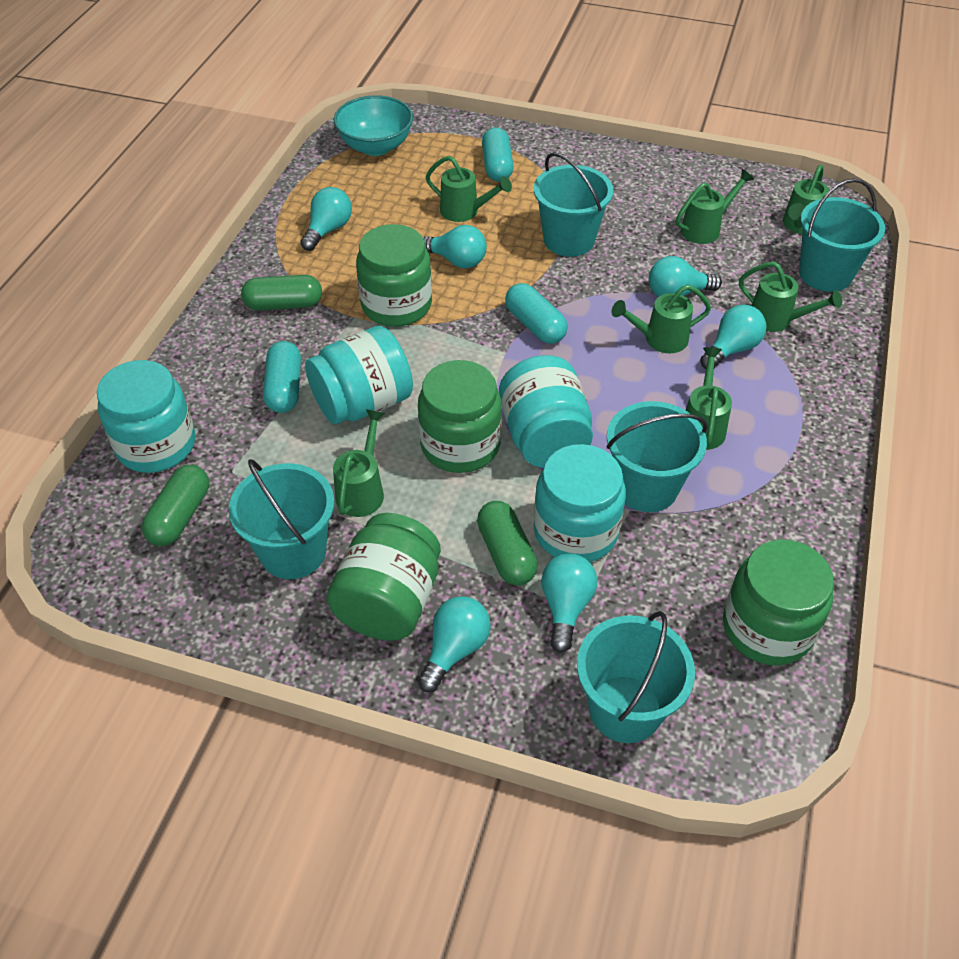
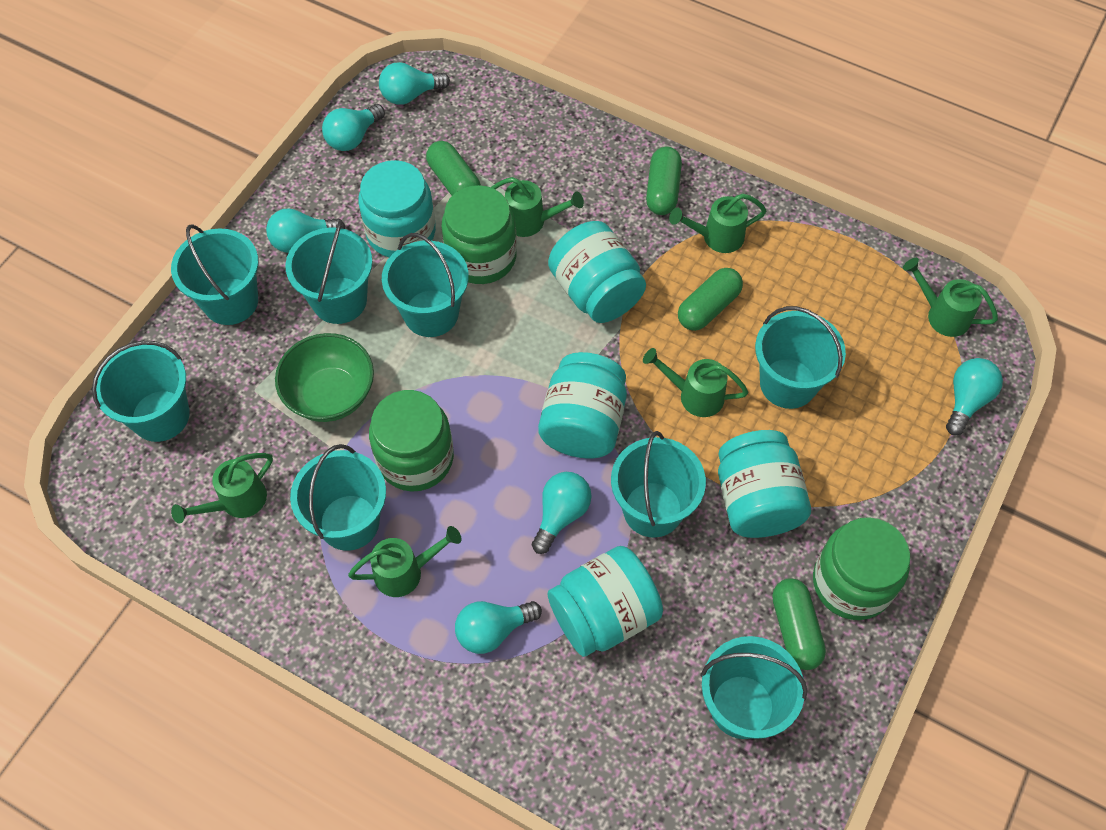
green bowl: 0 -> 1
green capsule: 3 -> 4
green jar: 4 -> 3
green watering can: 7 -> 6
turquoise bowl: 1 -> 0
turquoise bucket: 5 -> 8
turquoise capsule: 3 -> 0
turquoise jar: 4 -> 5

